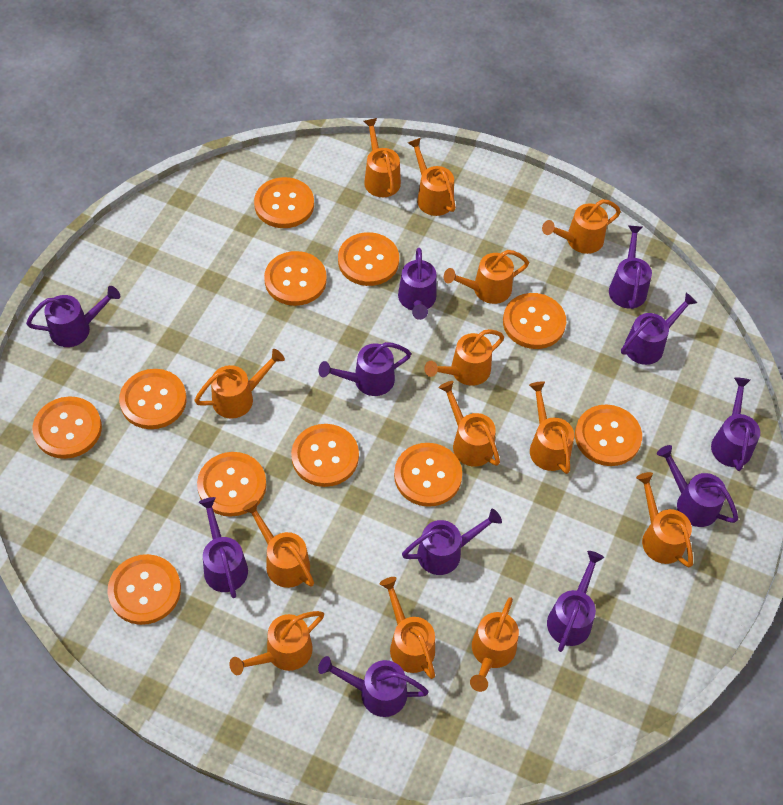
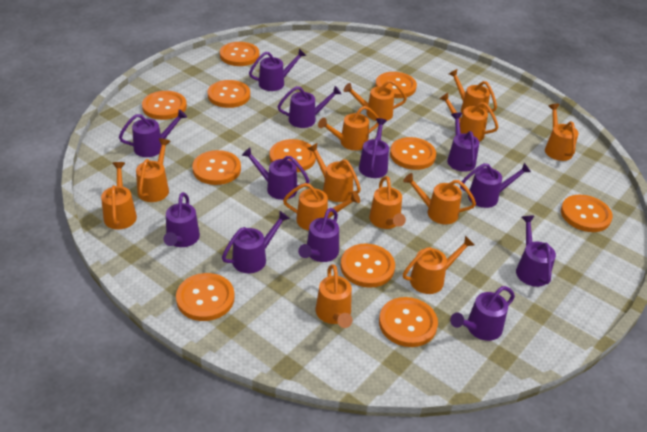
purple watering can: 11 -> 12

